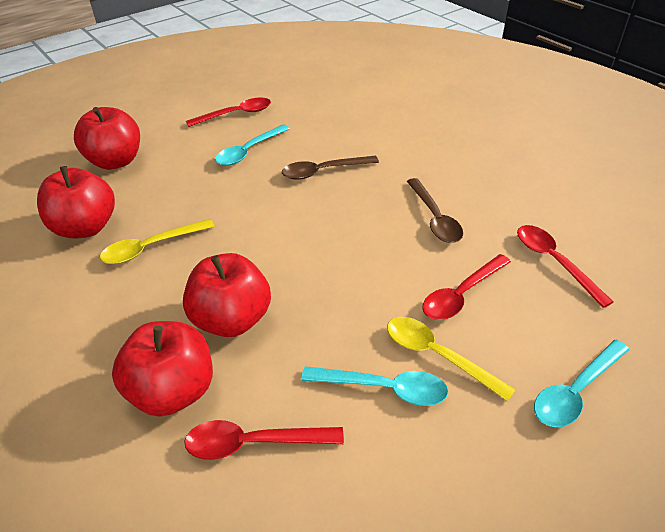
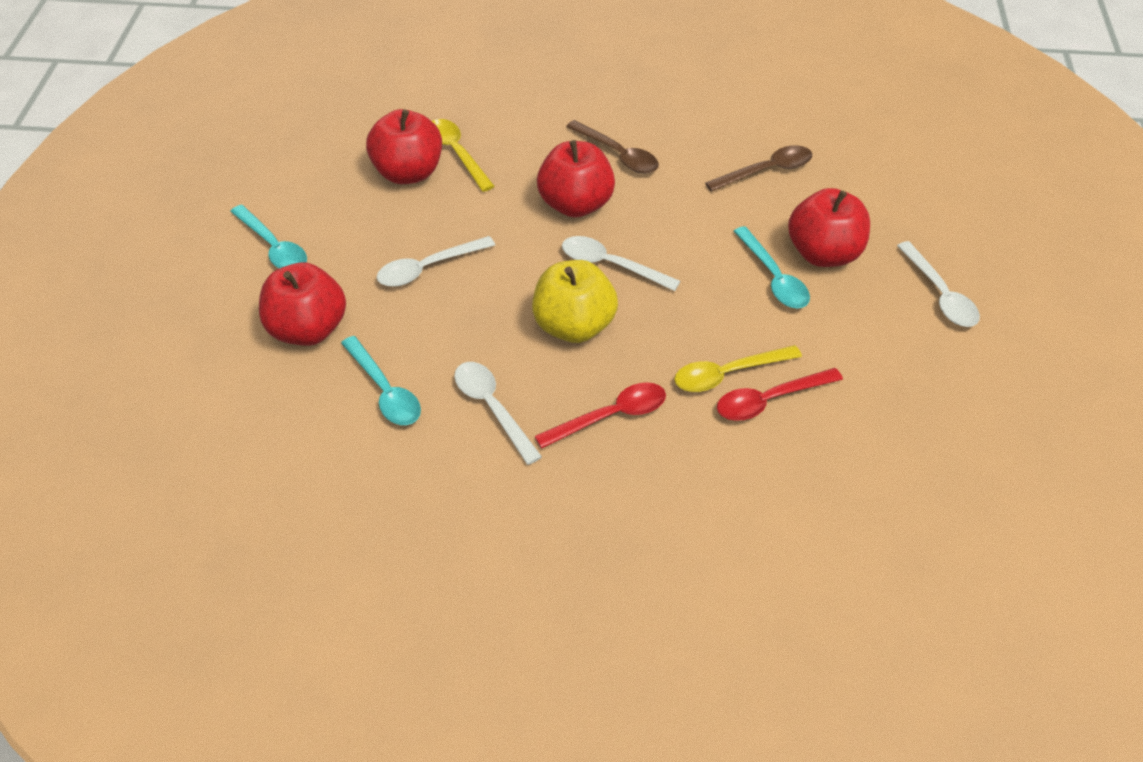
red spoon: 4 -> 2
white spoon: 0 -> 4
yellow apple: 0 -> 1

